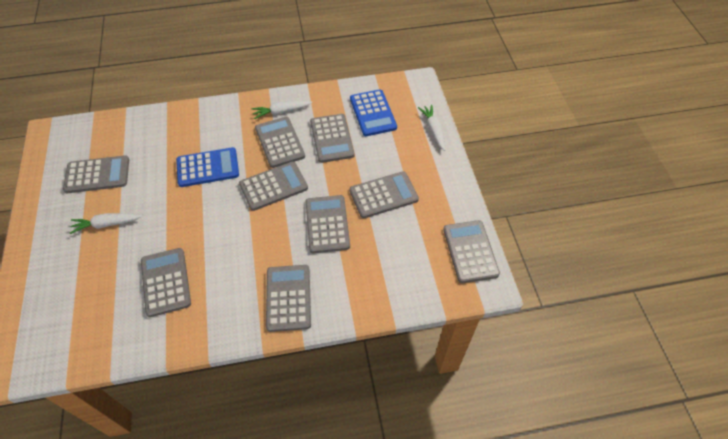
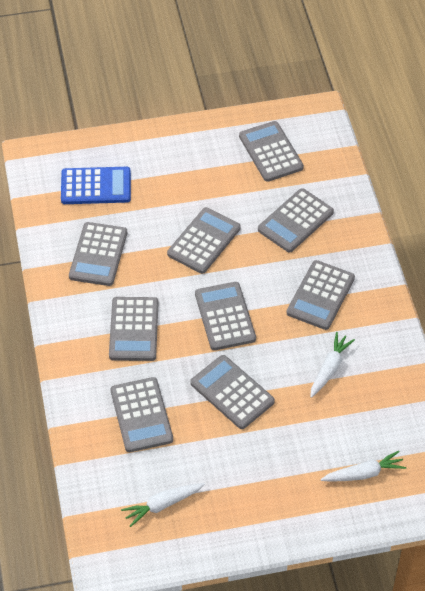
blue calculator: 2 -> 1

